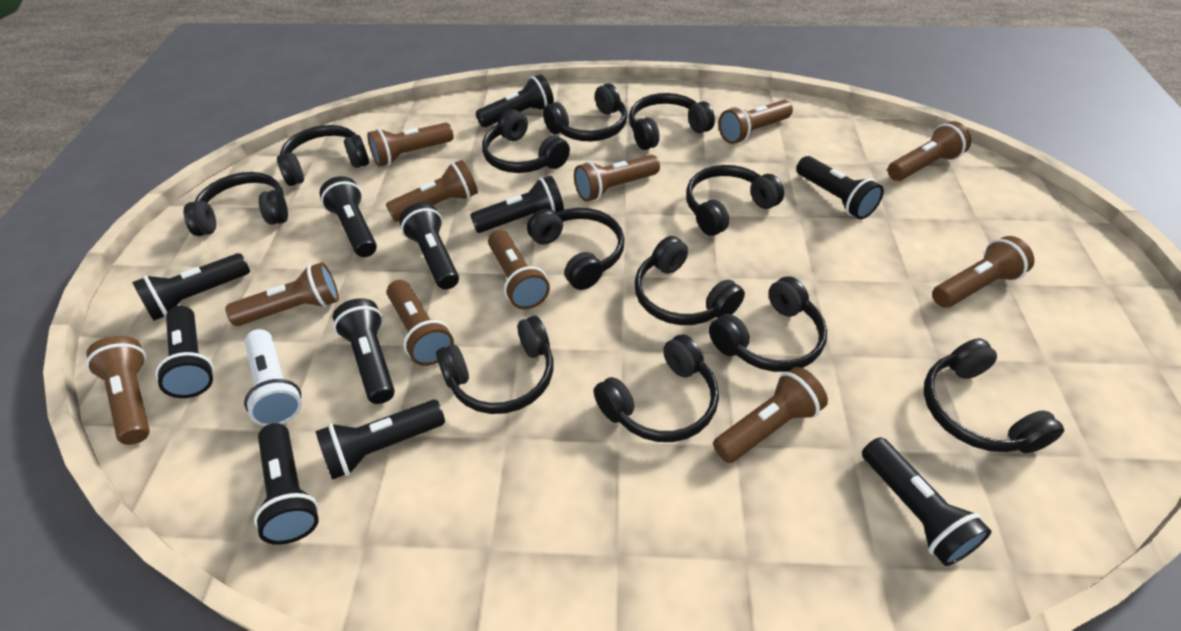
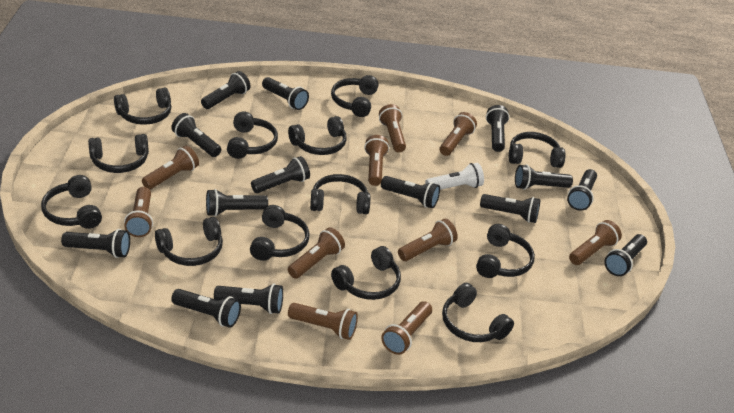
black flashlight: 11 -> 14
black headphones: 12 -> 13
brown flashlight: 11 -> 10

